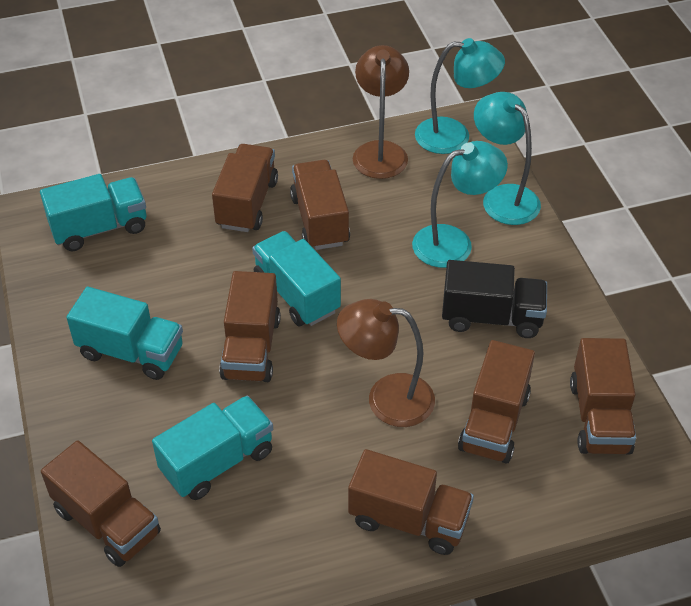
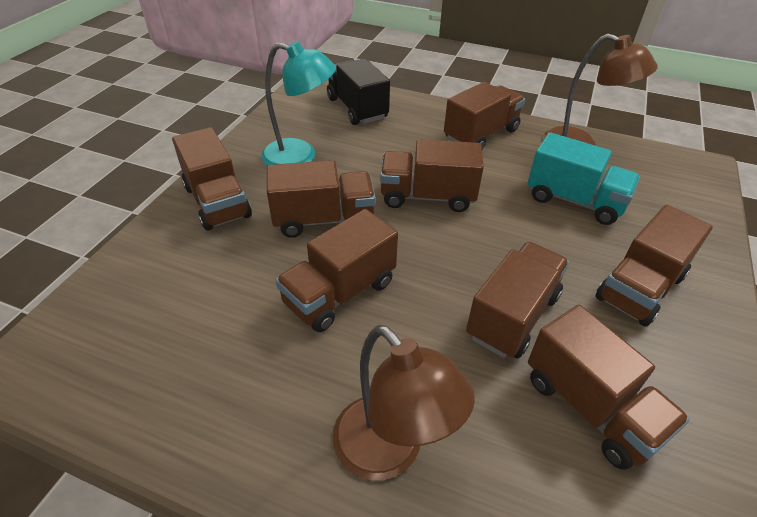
brown truck: 7 -> 8
turquoise lamp: 3 -> 1
turquoise truck: 4 -> 1

